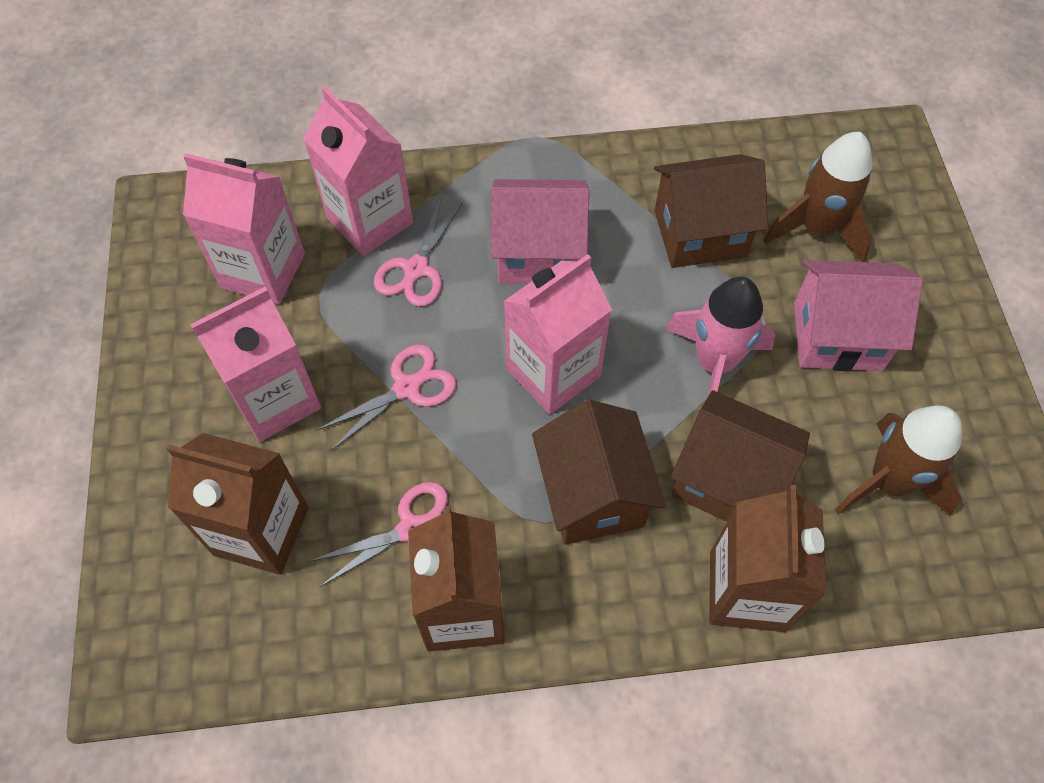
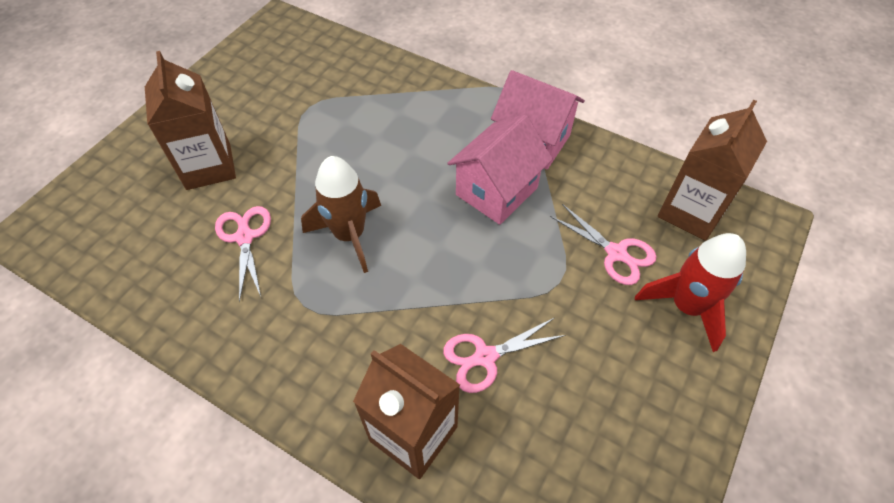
brown house: 3 -> 0
brown rocket: 2 -> 1
pink carton: 4 -> 0
pink rocket: 1 -> 0
red rocket: 0 -> 1

